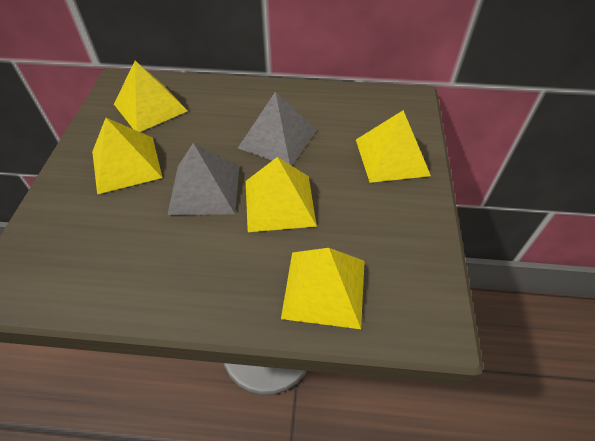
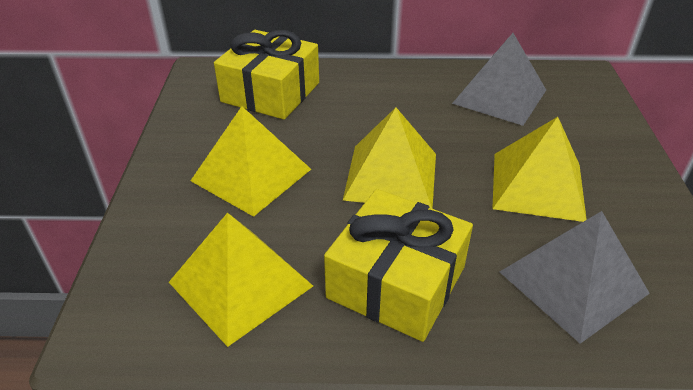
yellow gift: 0 -> 2
yellow pyramid: 5 -> 4

